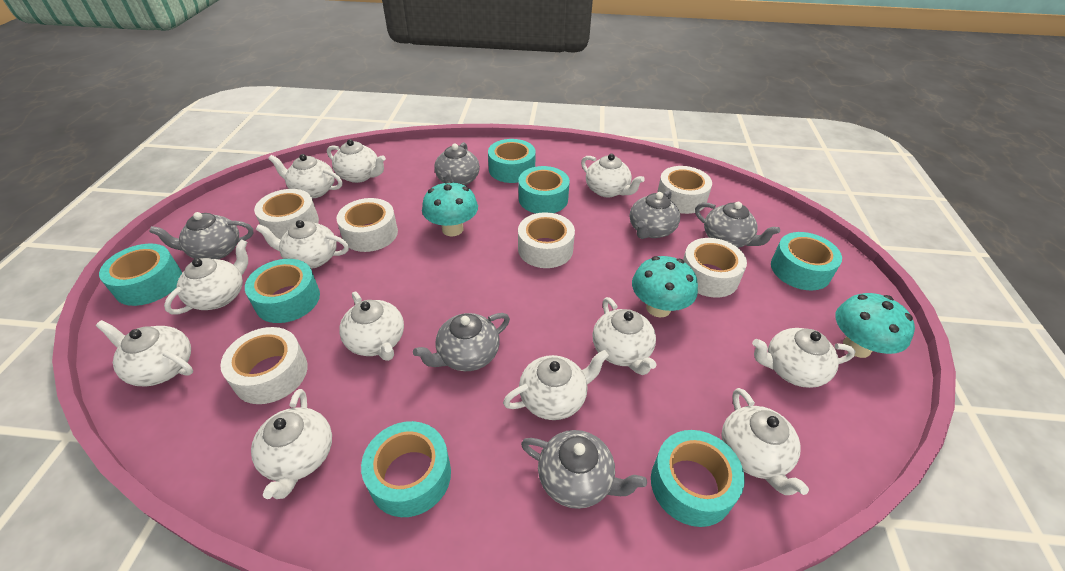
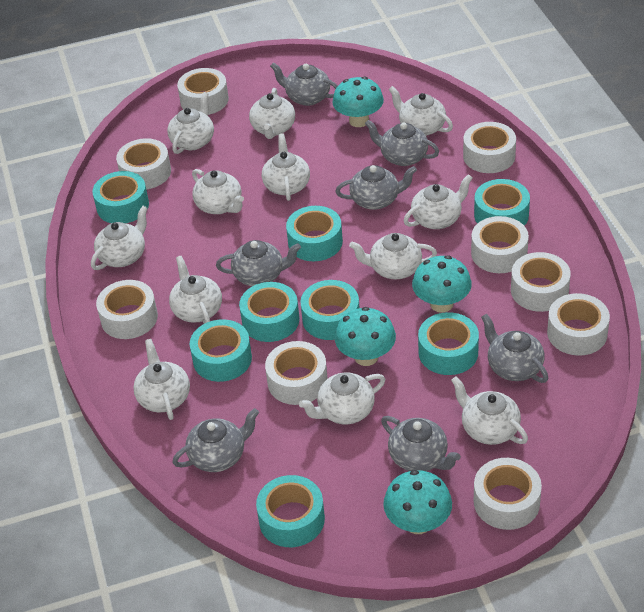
grey teapot: 6 -> 7
turquoise mushroom: 3 -> 4
turquoise tape: 7 -> 8
white tape: 6 -> 9

